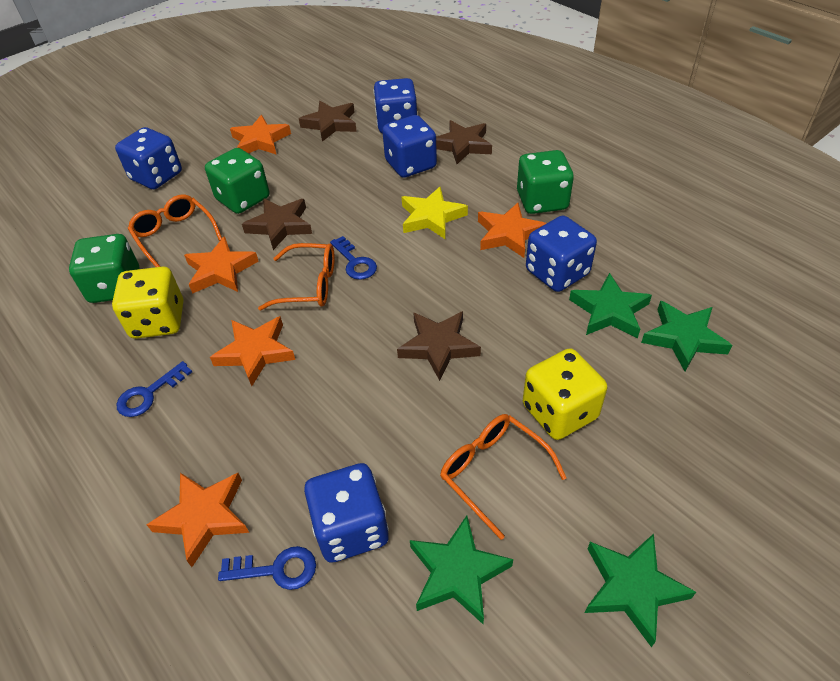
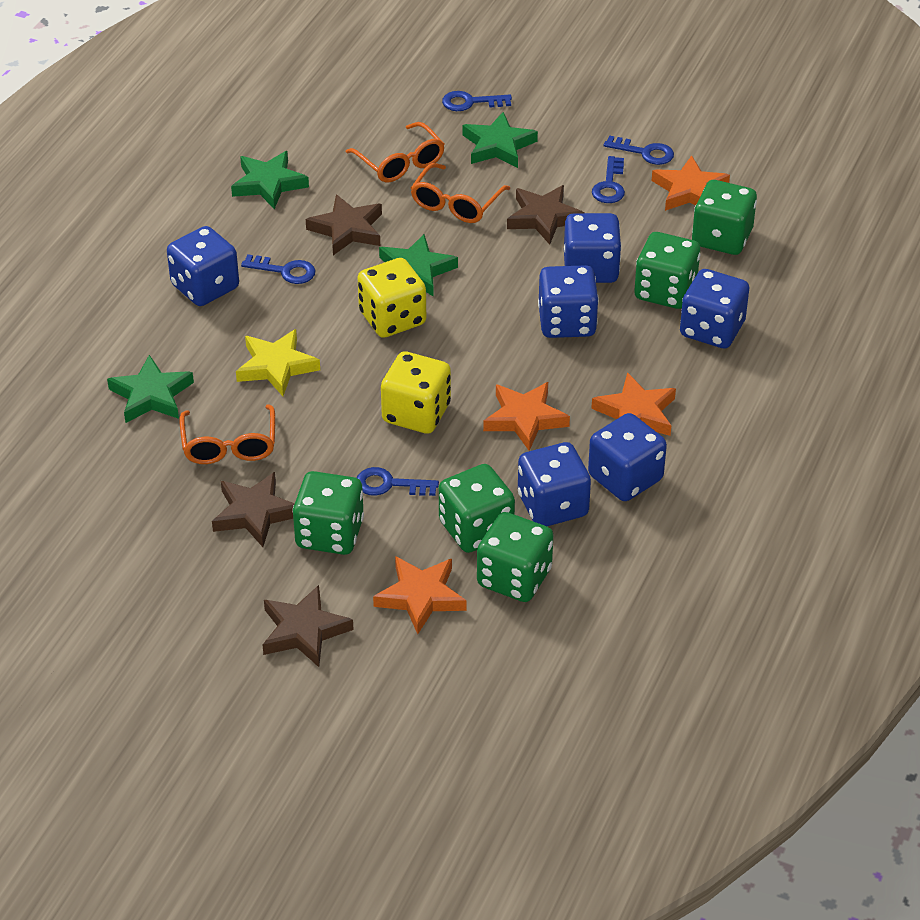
blue dice: 5 -> 6
blue key: 3 -> 5
green dice: 3 -> 5
orange star: 5 -> 4

